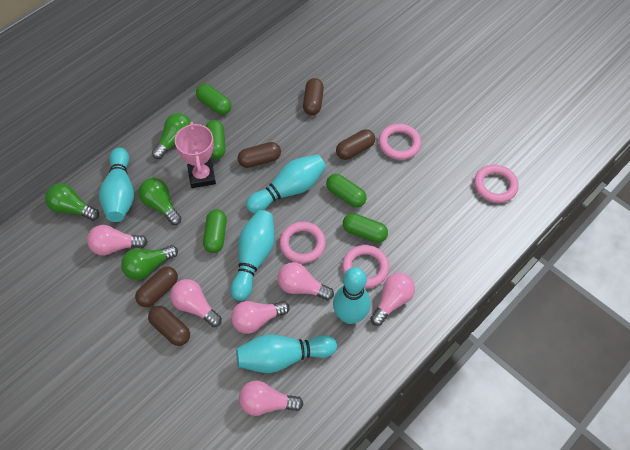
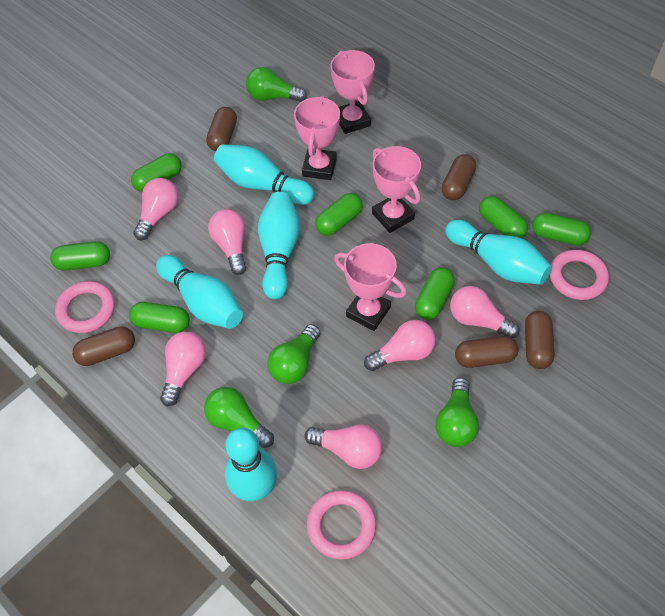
green capsule: 5 -> 7
pink ring: 4 -> 3
pink trophy: 1 -> 4

